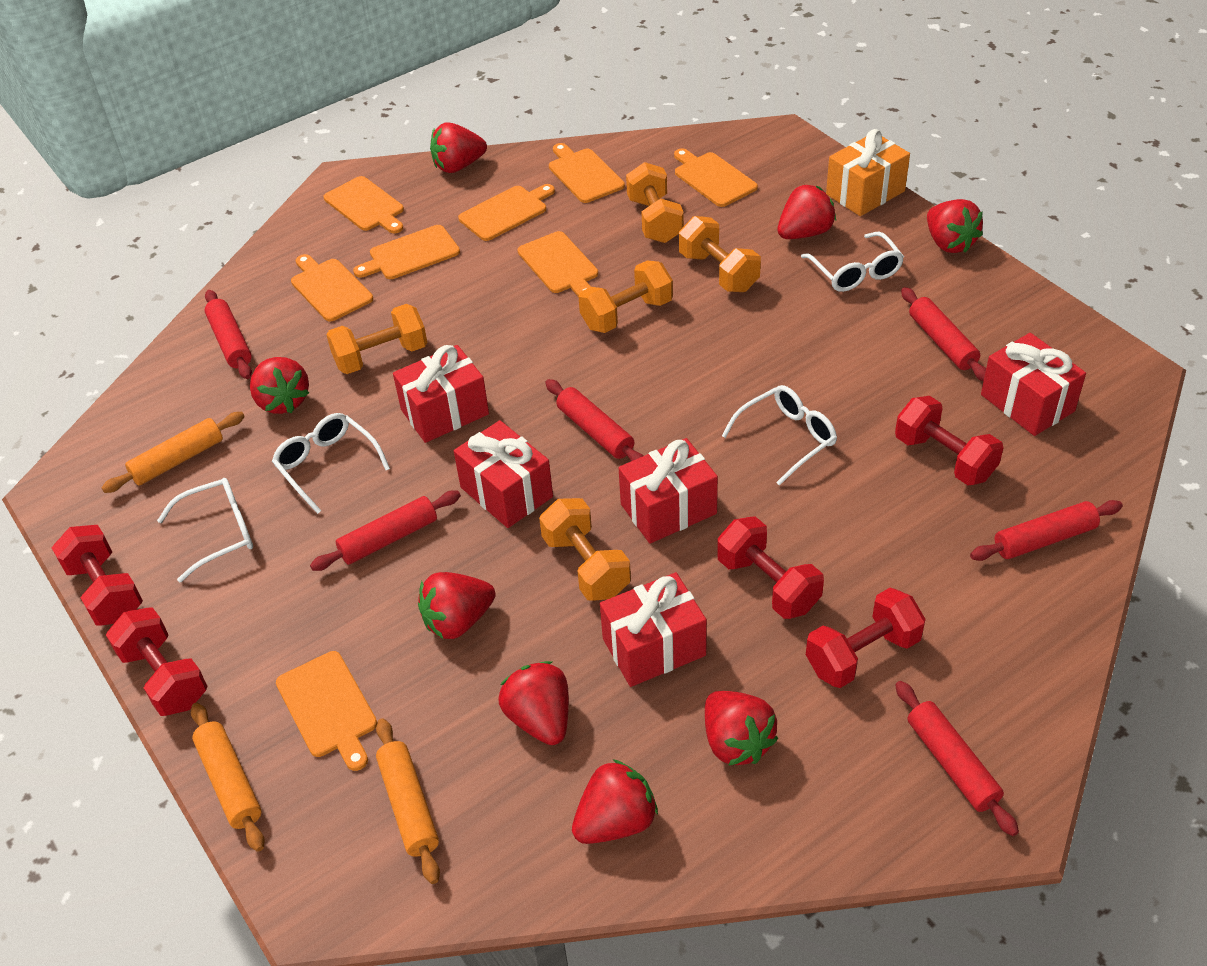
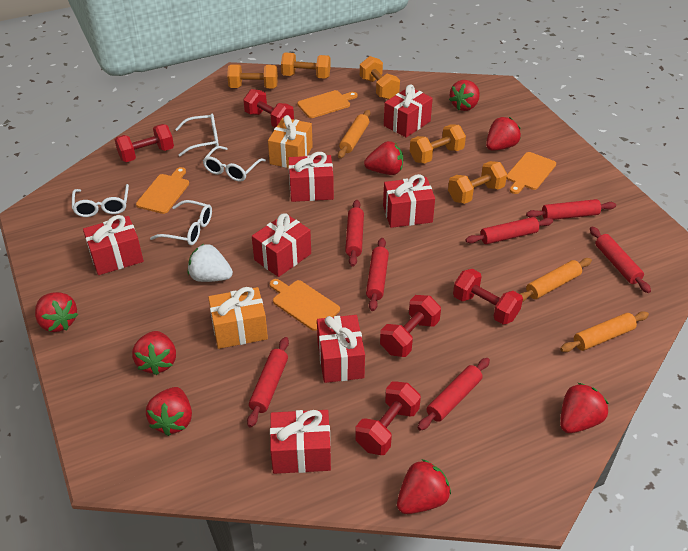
orange cutting board: 8 -> 4
orange gift: 1 -> 2
red gift: 5 -> 7
red rolling pin: 6 -> 7
white strawberry: 0 -> 1

